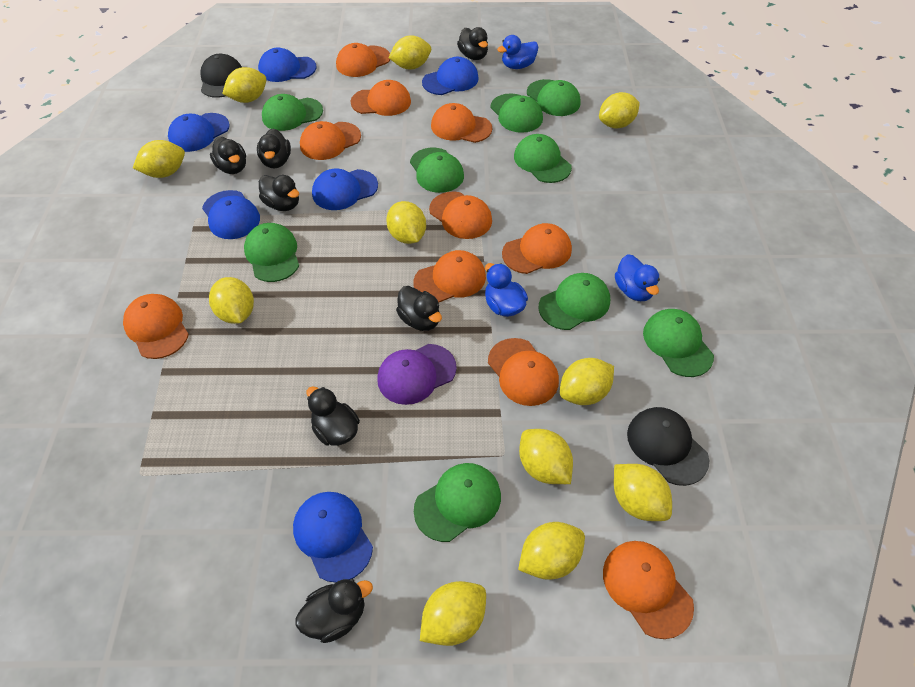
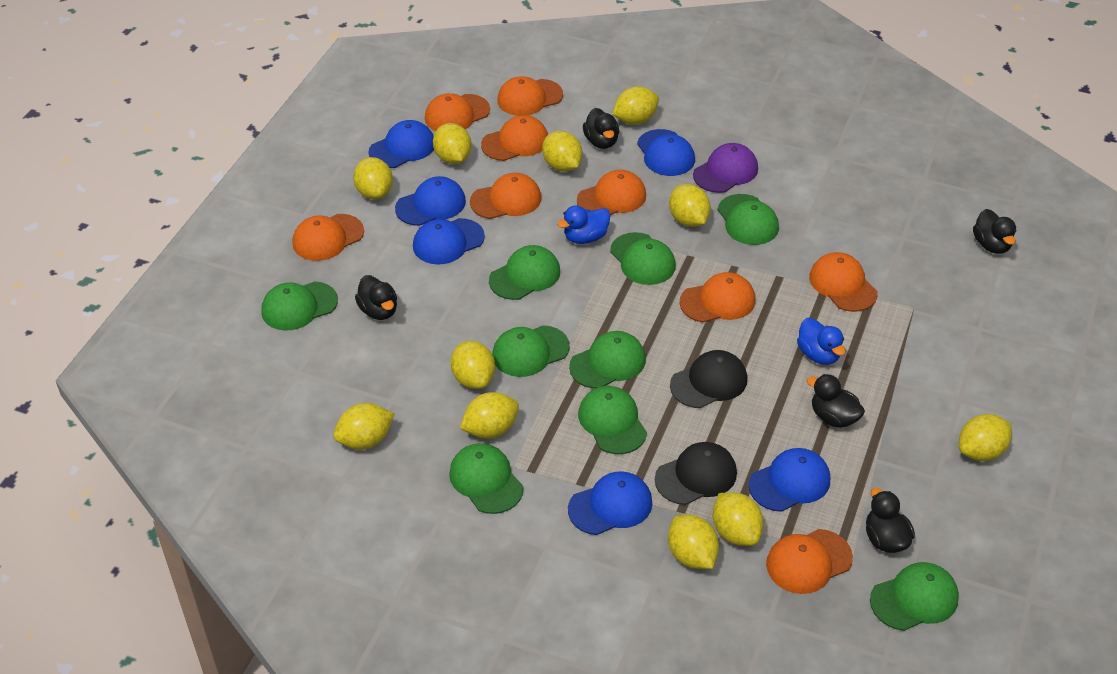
black duck: 7 -> 5
blue duck: 3 -> 2
orange cap: 10 -> 9

